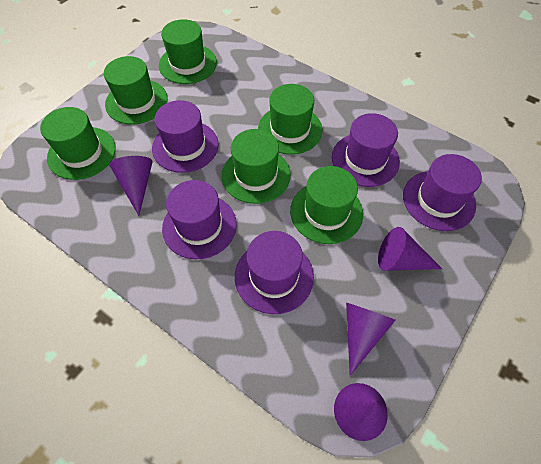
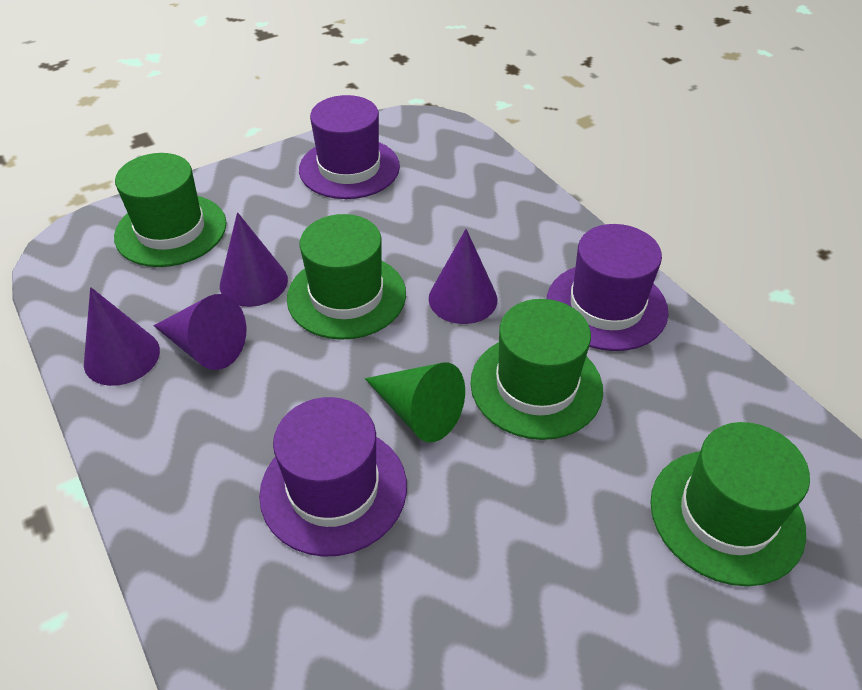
green cone: 0 -> 1
green hat: 6 -> 4
purple hat: 5 -> 3

